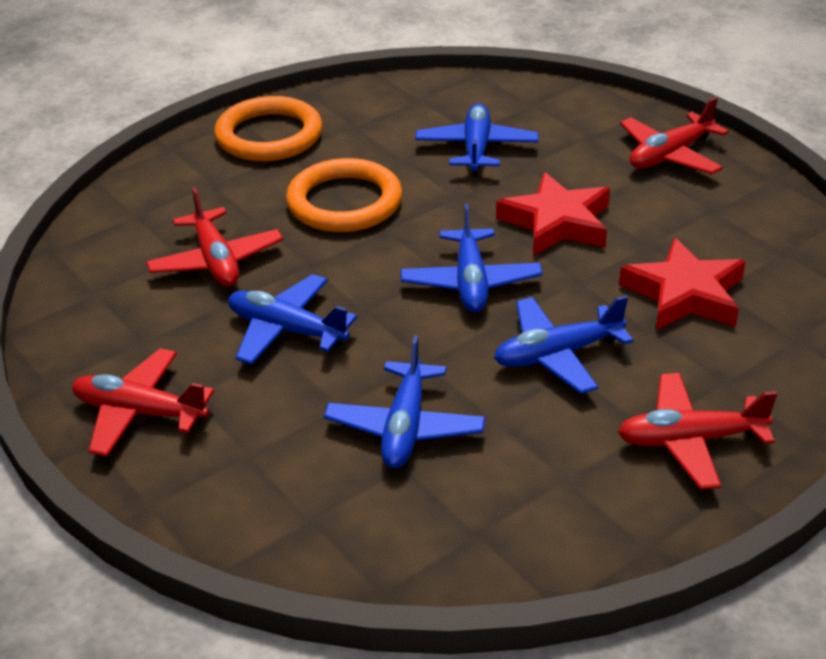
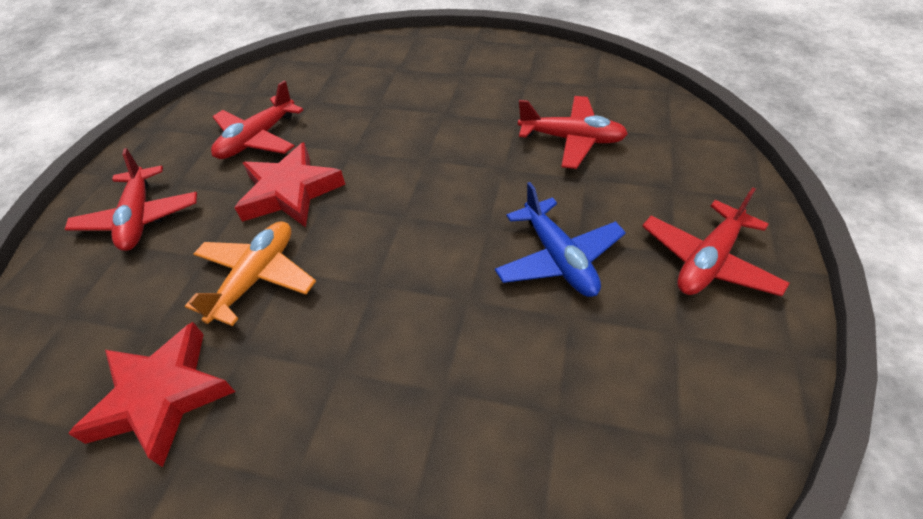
blue plane: 5 -> 1
orange plane: 0 -> 1
orange ring: 2 -> 0

